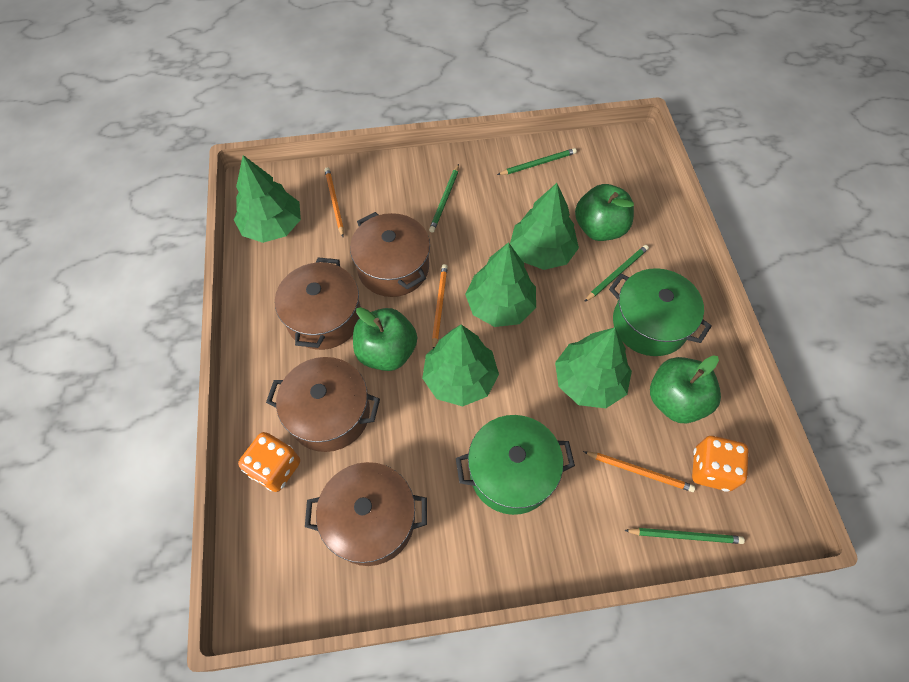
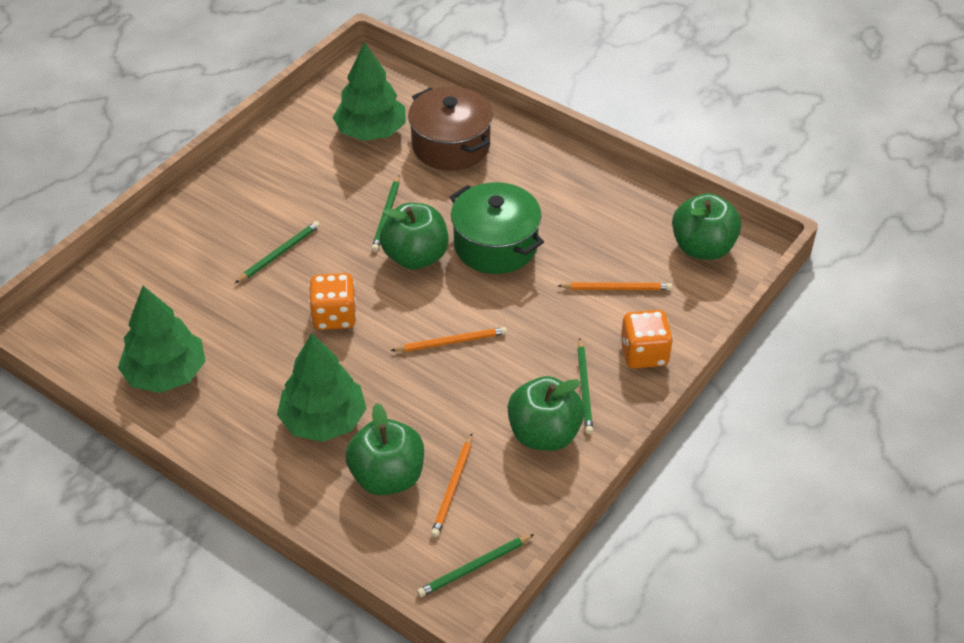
brown pot: 4 -> 1
green apple: 3 -> 4
green pot: 2 -> 1
green tree: 5 -> 3

